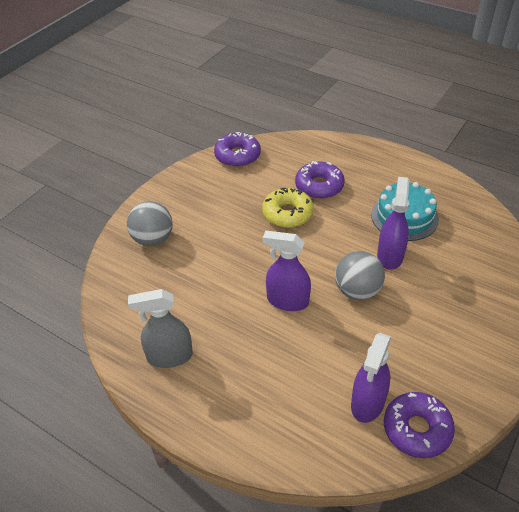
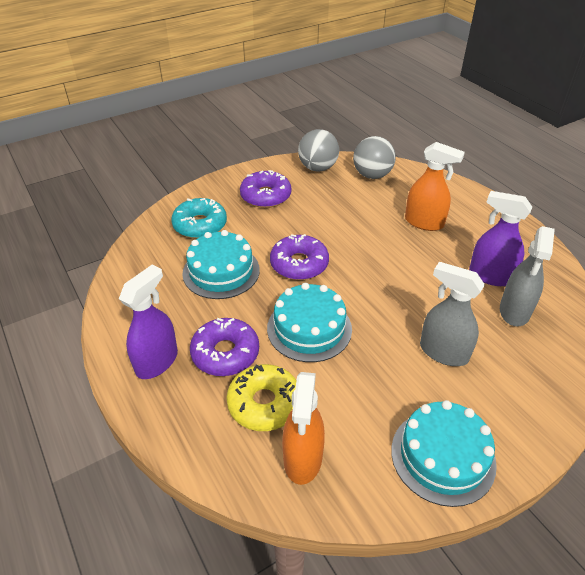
grey spray bottle: 1 -> 2
orange spray bottle: 0 -> 2
purple spray bottle: 3 -> 2
turquoise cake: 1 -> 3
turquoise donut: 0 -> 1

